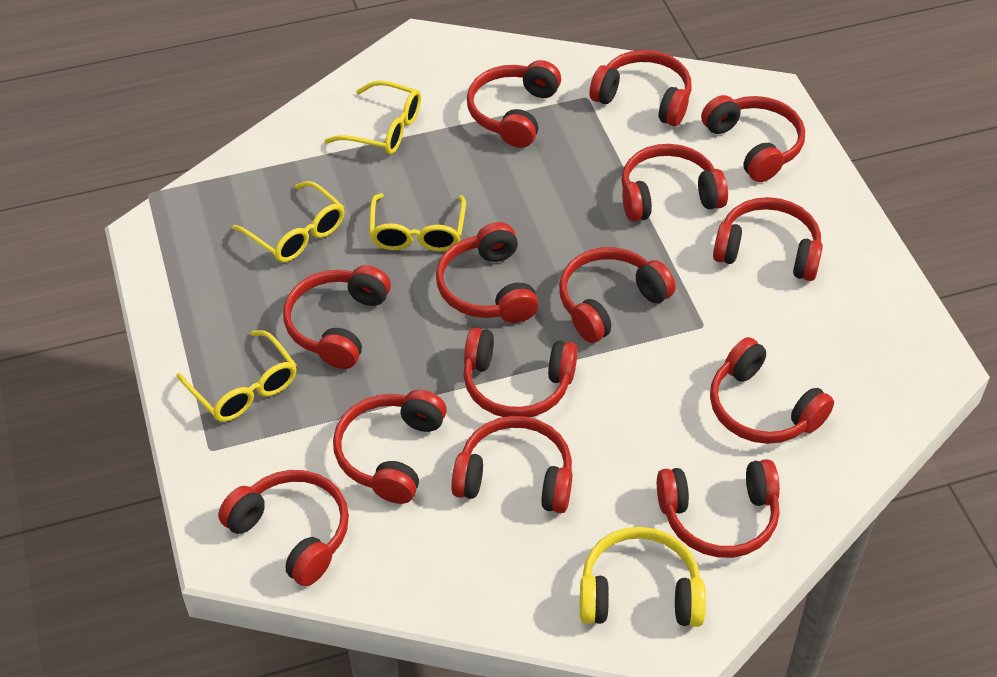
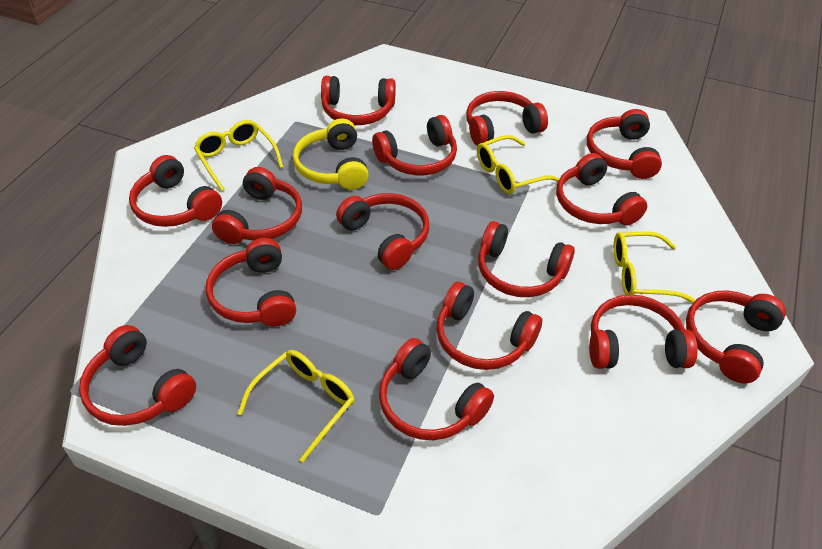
red headphones: 14 -> 15

